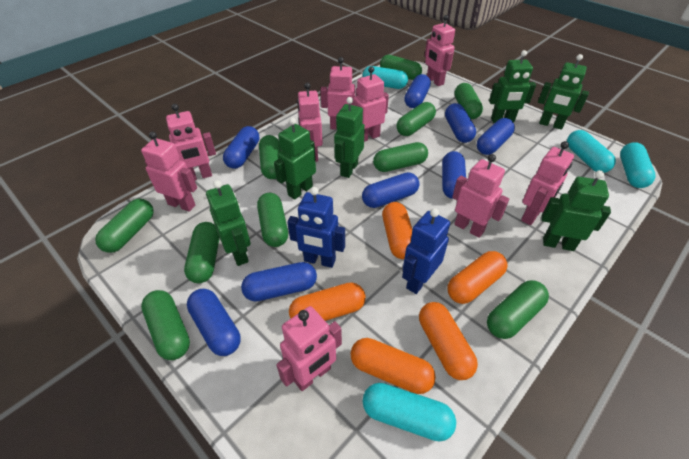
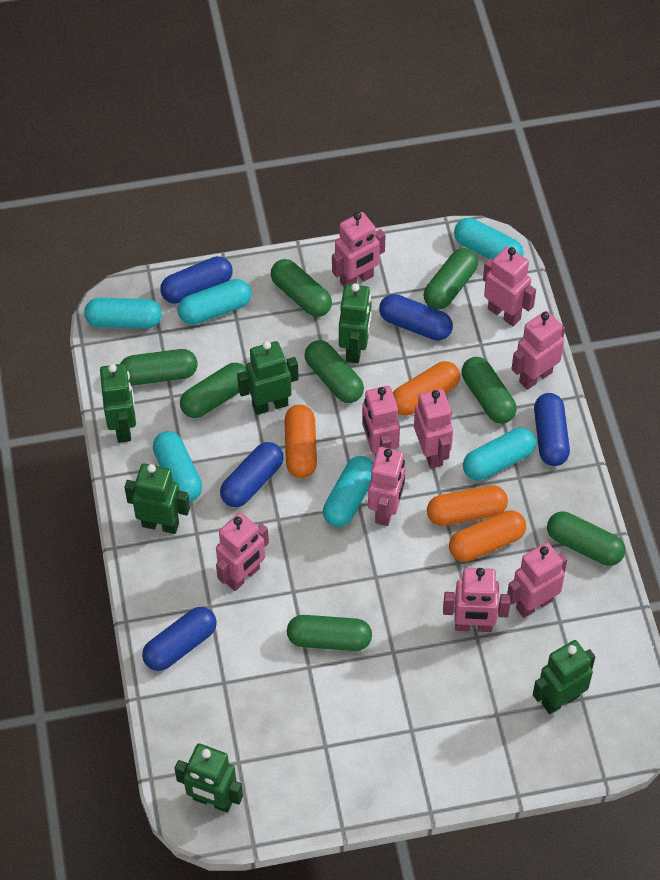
blue capsule: 8 -> 5
blue robot: 2 -> 0
green capsule: 10 -> 8
orange capsule: 5 -> 4
turquoise capsule: 4 -> 6

